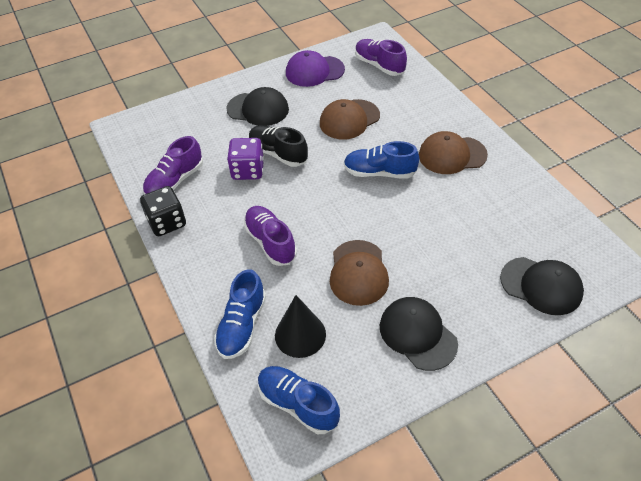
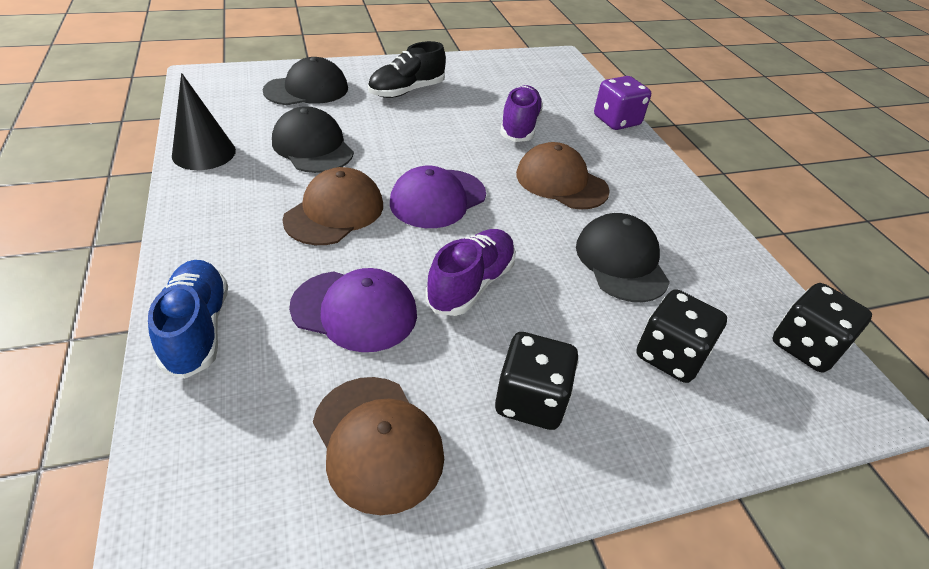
black dice: 1 -> 3
blue shoe: 3 -> 1
purple cap: 1 -> 2
purple shoe: 3 -> 2

